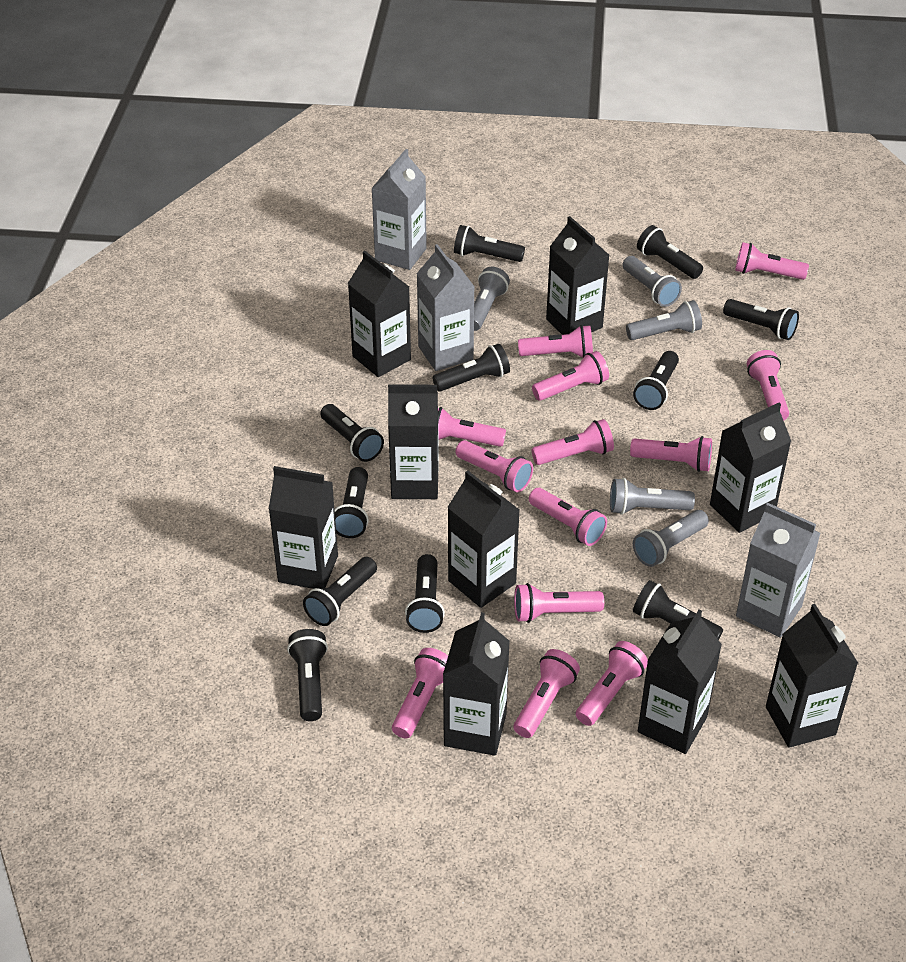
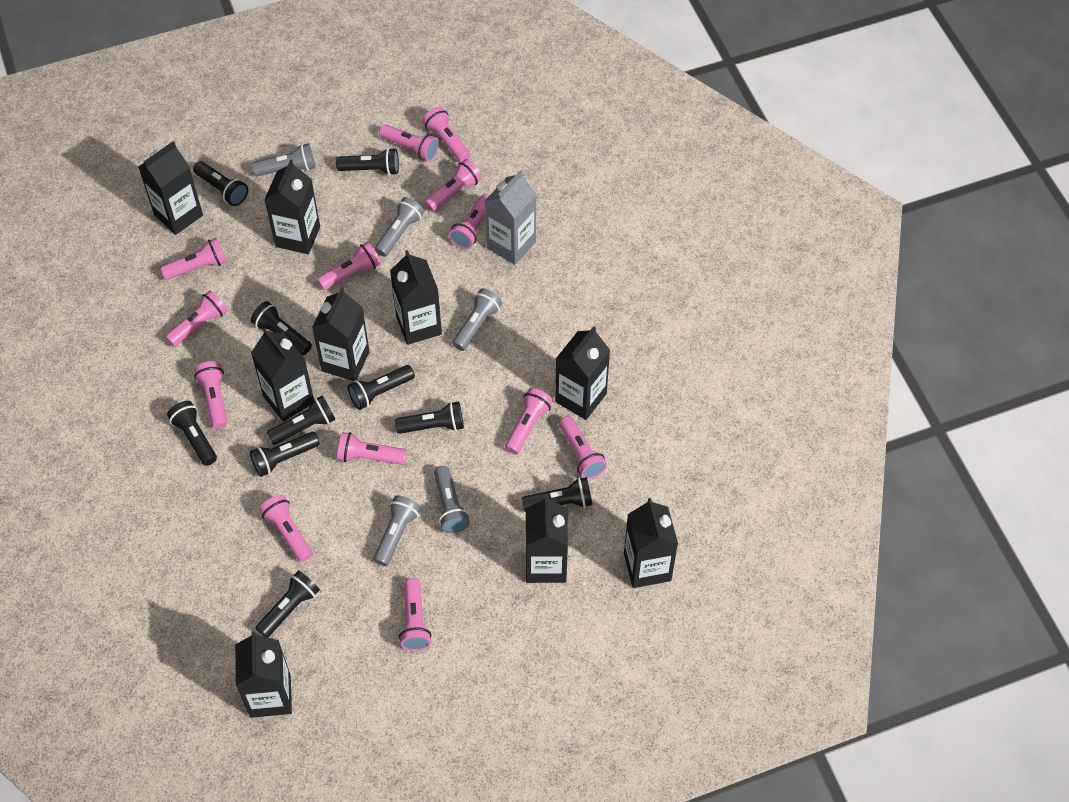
black flashlight: 11 -> 10
grey carton: 3 -> 1

